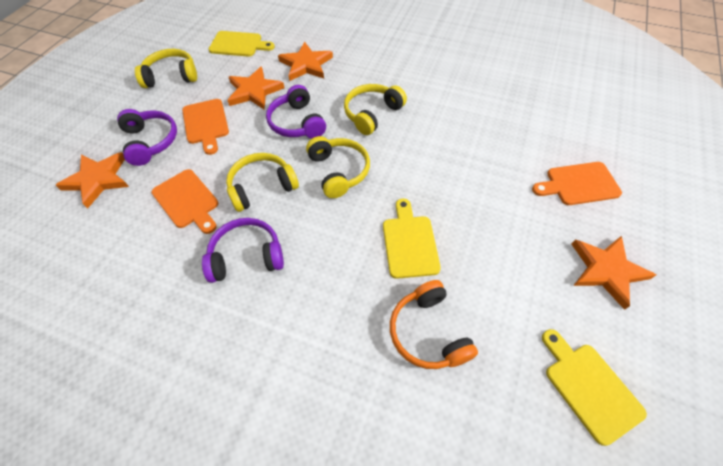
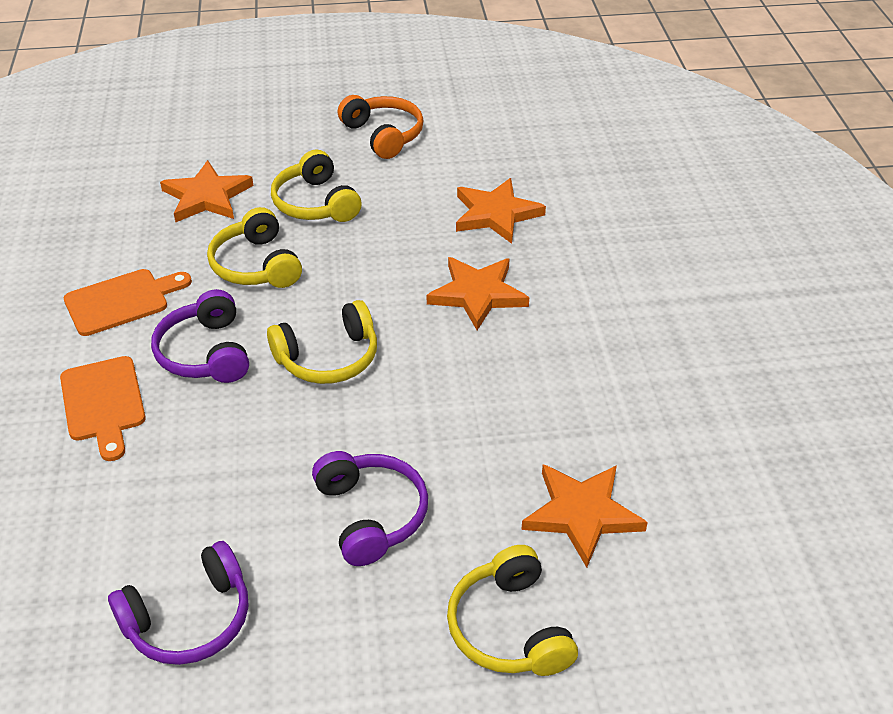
orange cutting board: 3 -> 2
yellow cutting board: 3 -> 0

